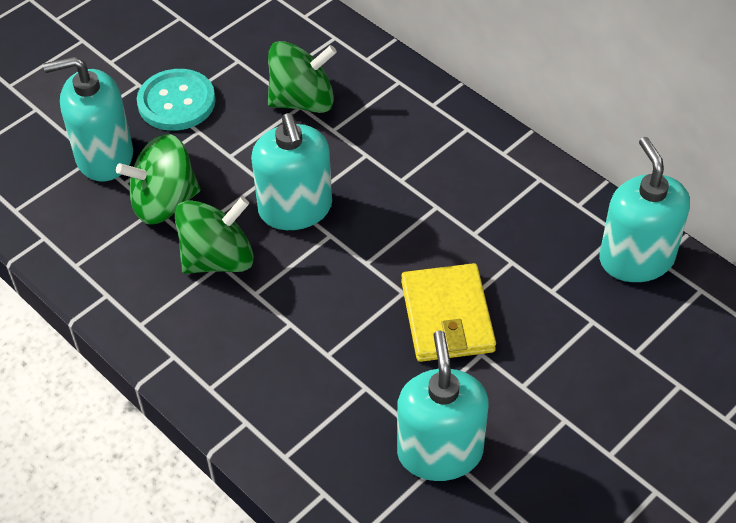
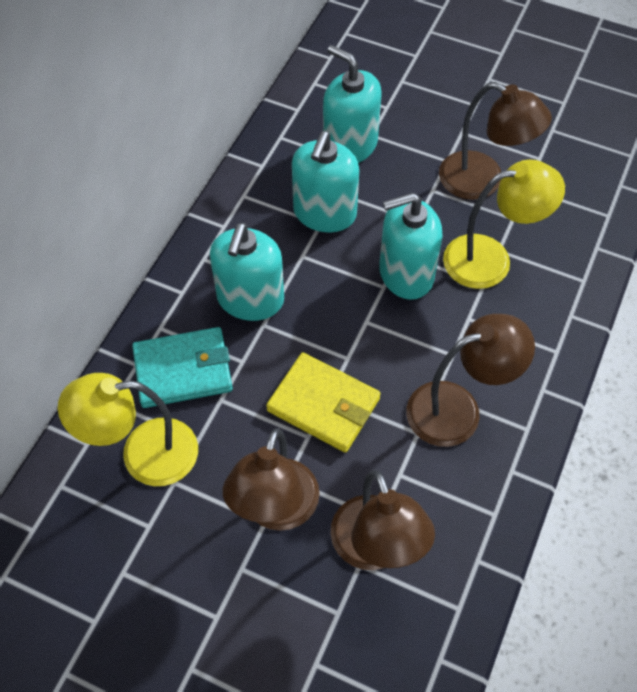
brown lamp: 0 -> 4
green spinning top: 3 -> 0
turquoise button: 1 -> 0
turquoise wallet: 0 -> 1
yellow lamp: 0 -> 2

